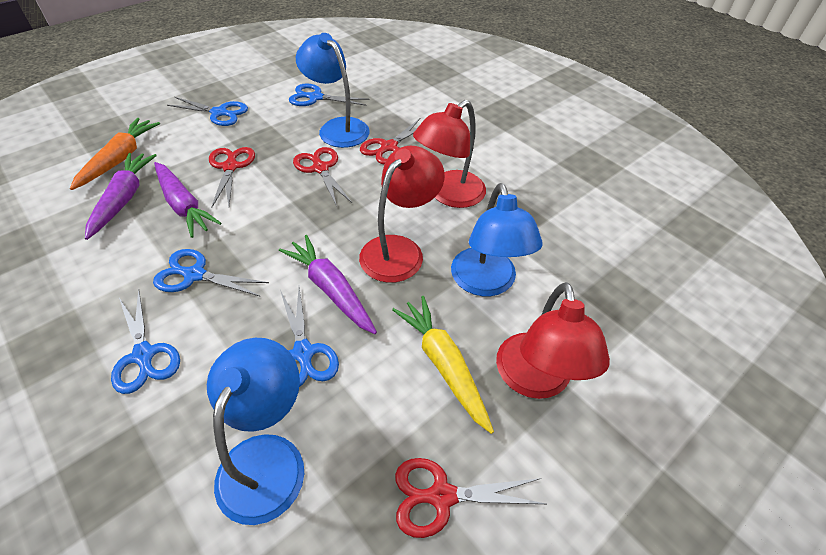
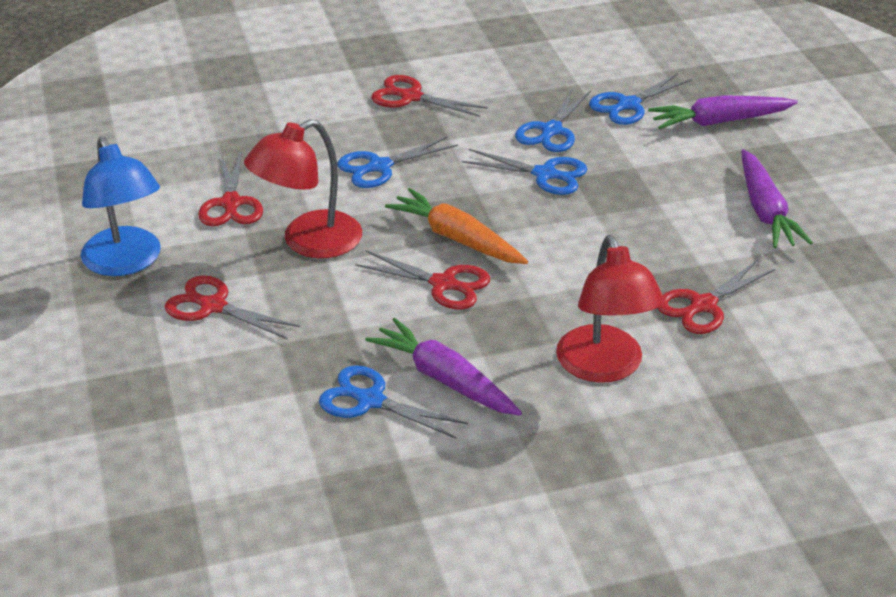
blue lamp: 3 -> 1
red lamp: 3 -> 2
red scissors: 4 -> 5
yellow carrot: 1 -> 0

